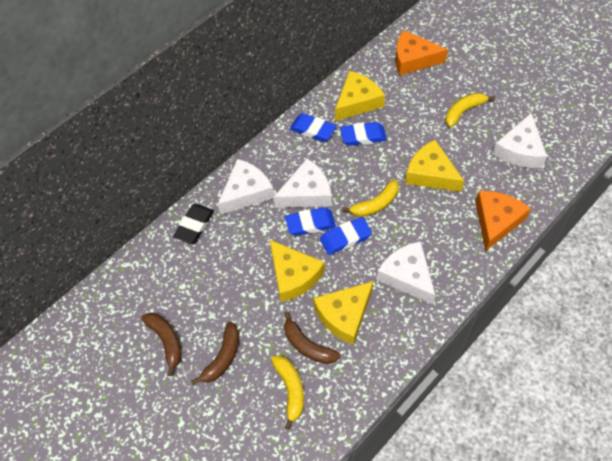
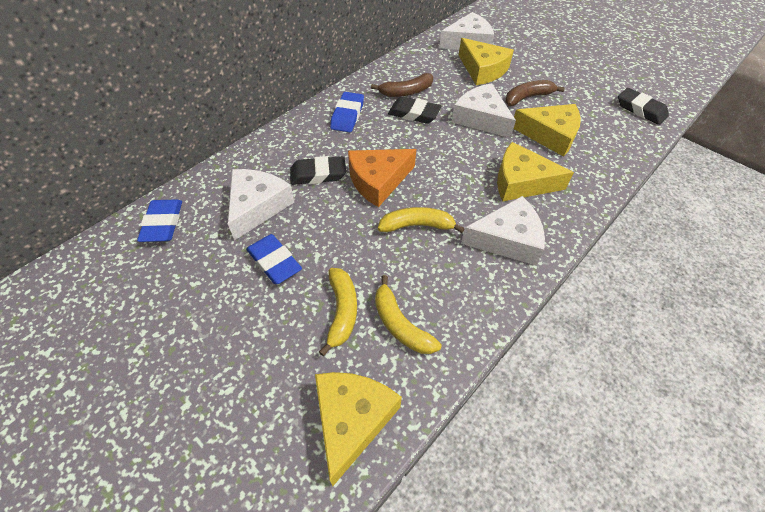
black eraser: 1 -> 3
blue eraser: 4 -> 3
brown banana: 3 -> 2
orange cheese: 2 -> 1

